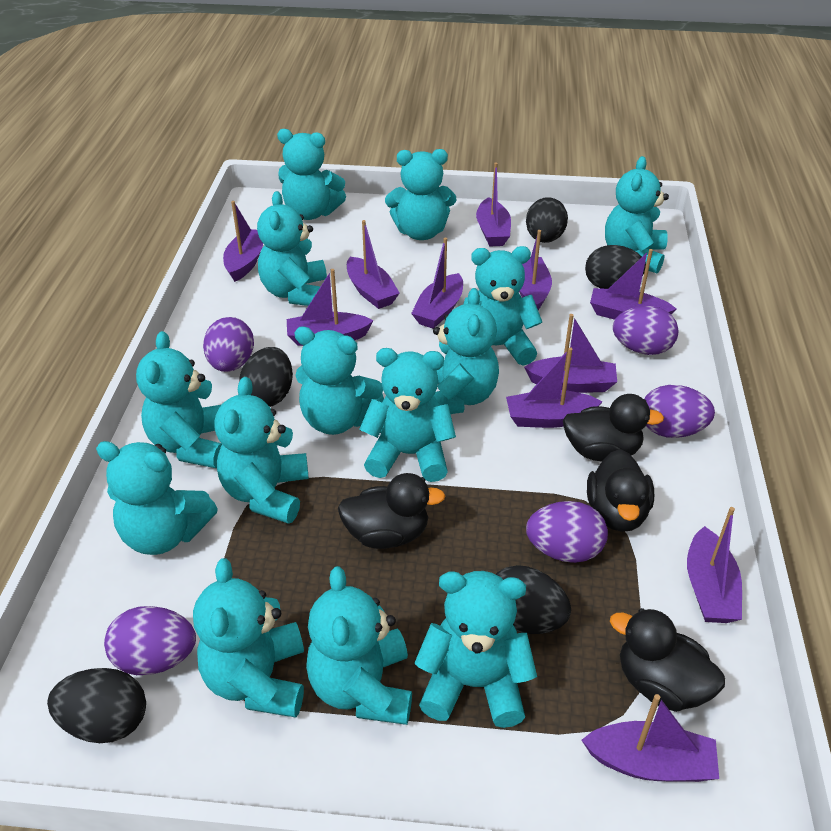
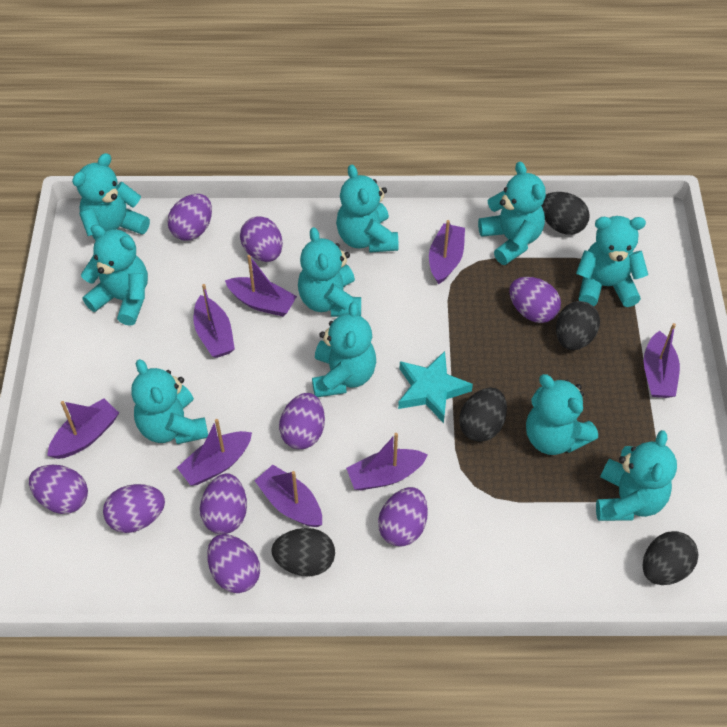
black duck: 4 -> 0
purple boat: 11 -> 8
purple egg: 5 -> 9
turquoise star: 0 -> 1
turquoise teddy bear: 14 -> 10

